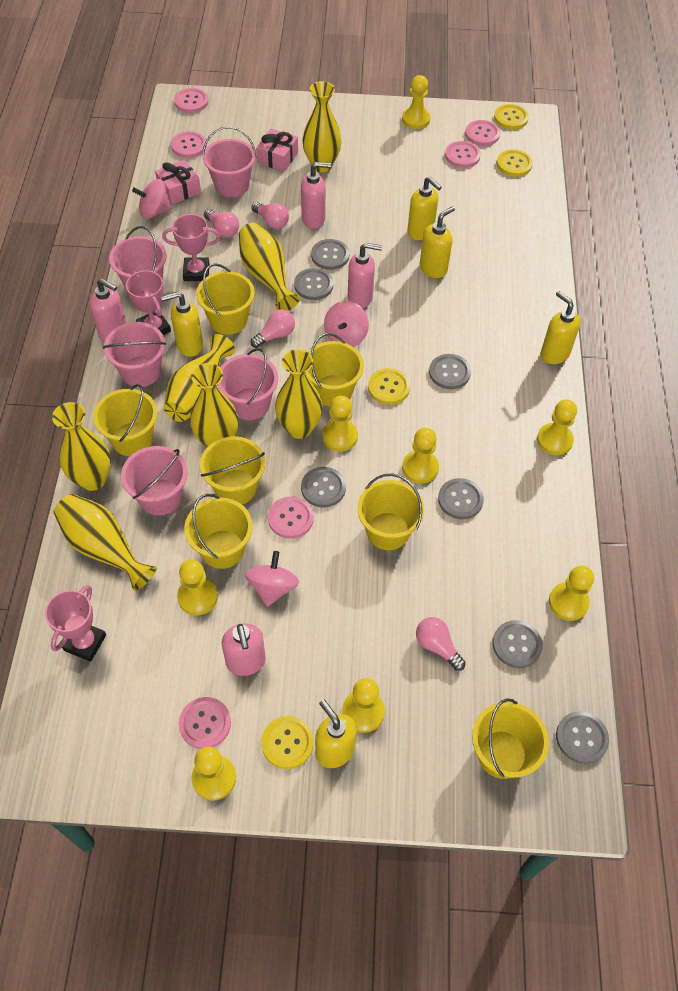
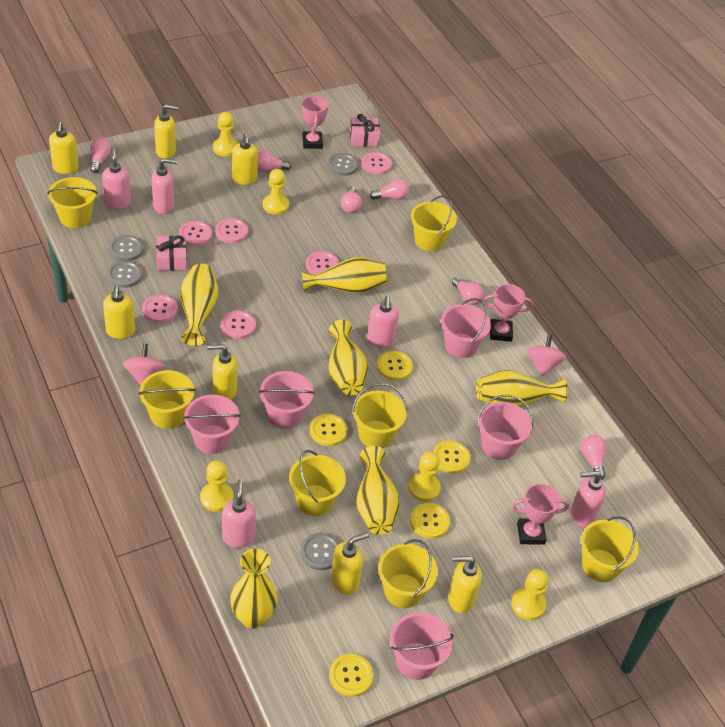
grey button: 7 -> 4
pink light bulb: 4 -> 6
pink soap dispenser: 4 -> 5
pink spinning top: 3 -> 2
yellow button: 4 -> 5
yellow pawn: 8 -> 5
yellow soap dispenser: 5 -> 7
yellow vase: 7 -> 6

